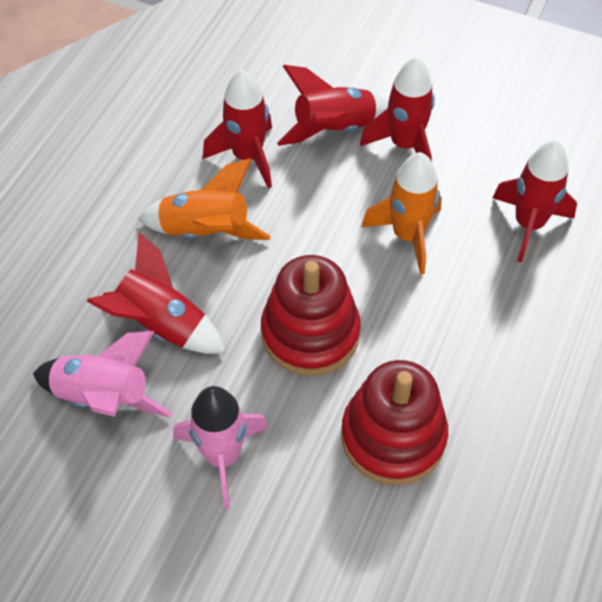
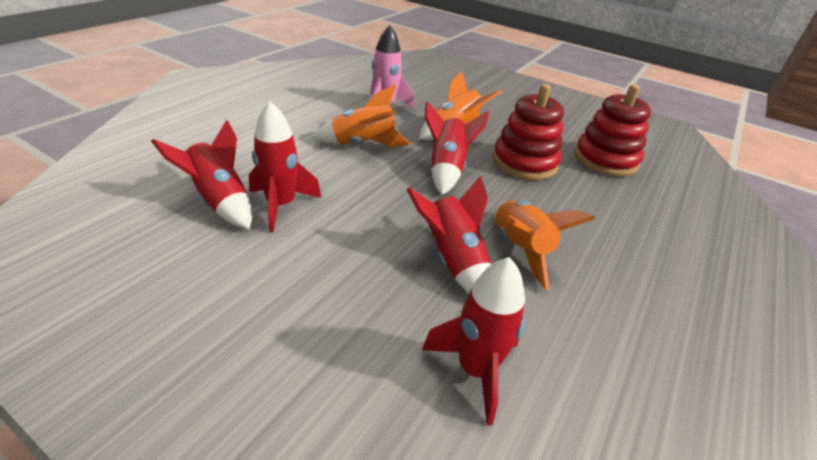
orange rocket: 2 -> 3
pink rocket: 2 -> 1

